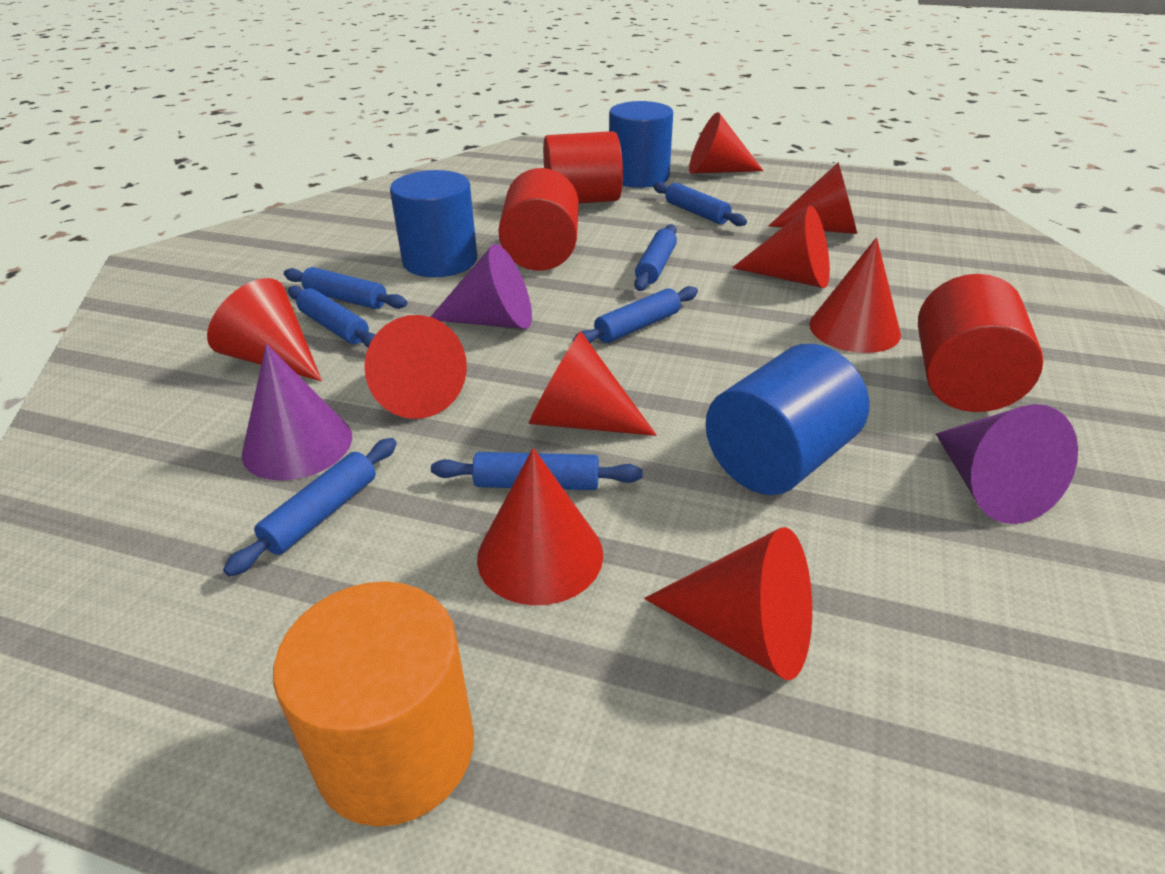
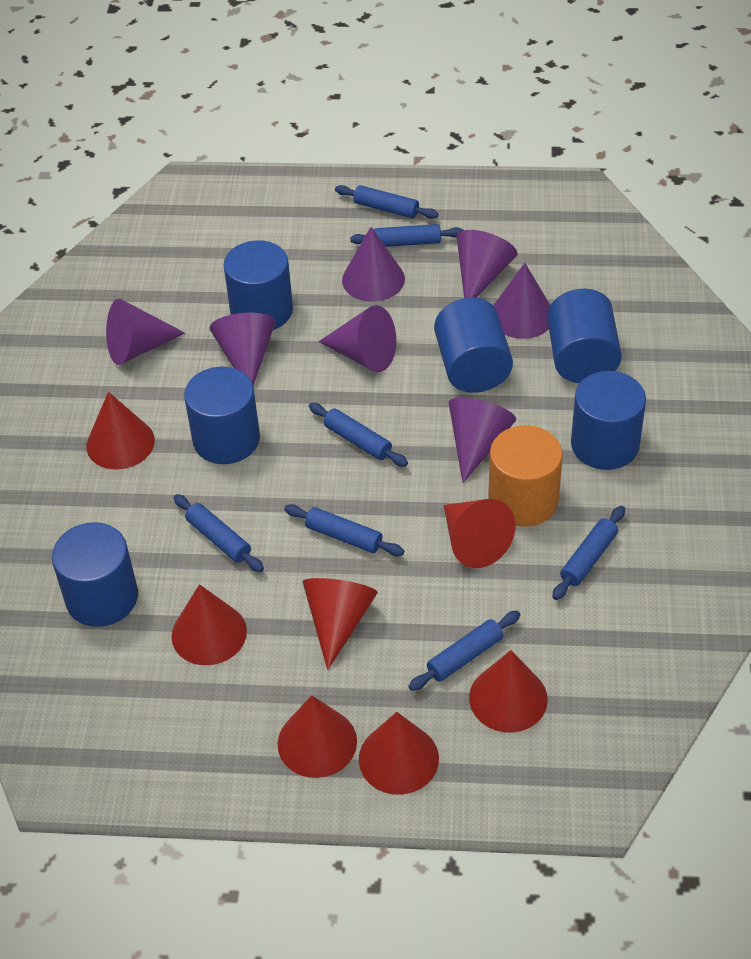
blue cylinder: 3 -> 6
purple cone: 3 -> 7
red cone: 9 -> 7
red cylinder: 3 -> 0

